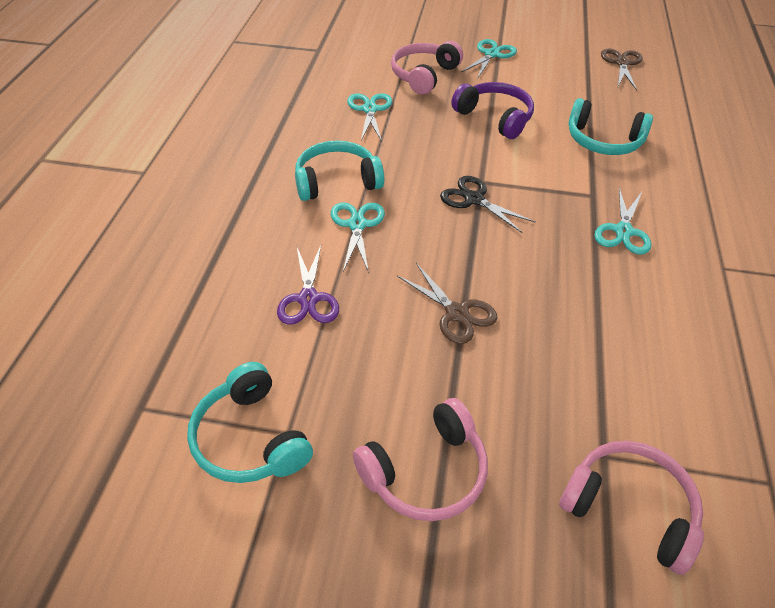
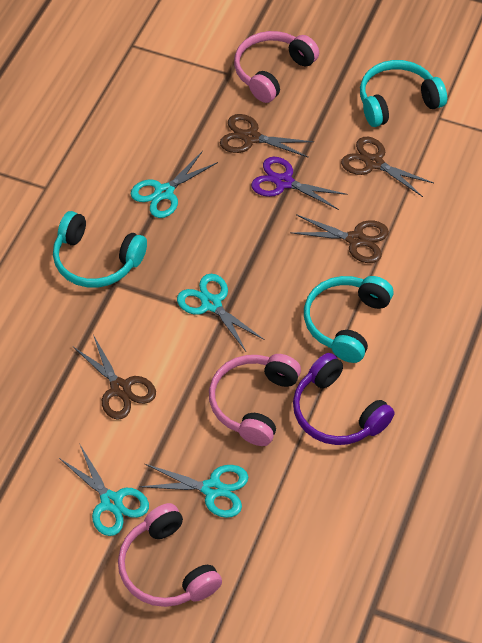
black scissors: 1 -> 0
brown scissors: 2 -> 4

